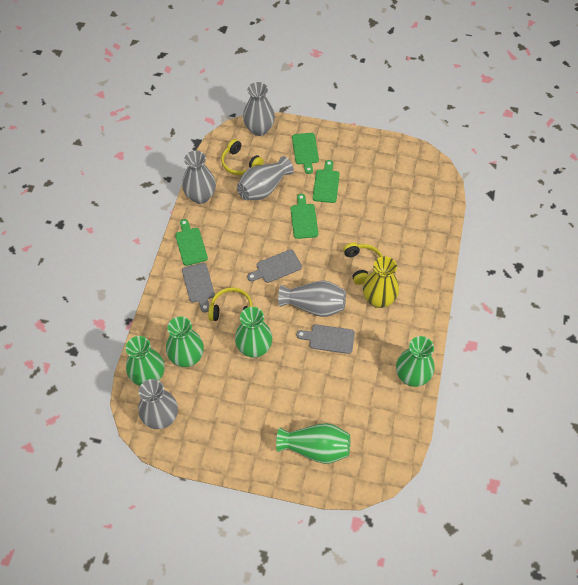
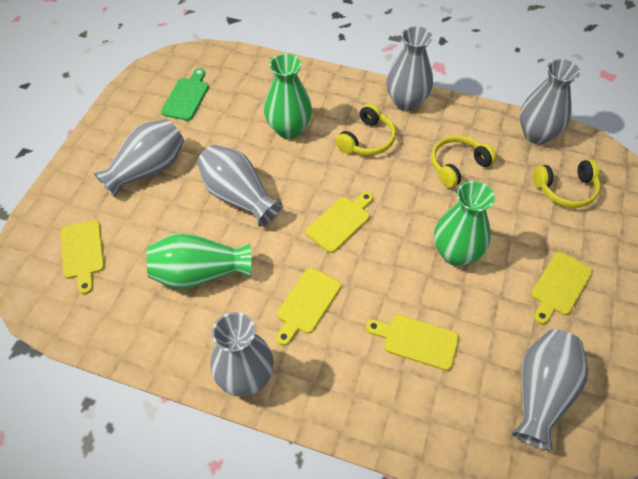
green cutting board: 4 -> 1
green vase: 5 -> 3
grey cutting board: 3 -> 0
grey vase: 5 -> 6
yellow cutting board: 0 -> 5
yellow vase: 1 -> 0

